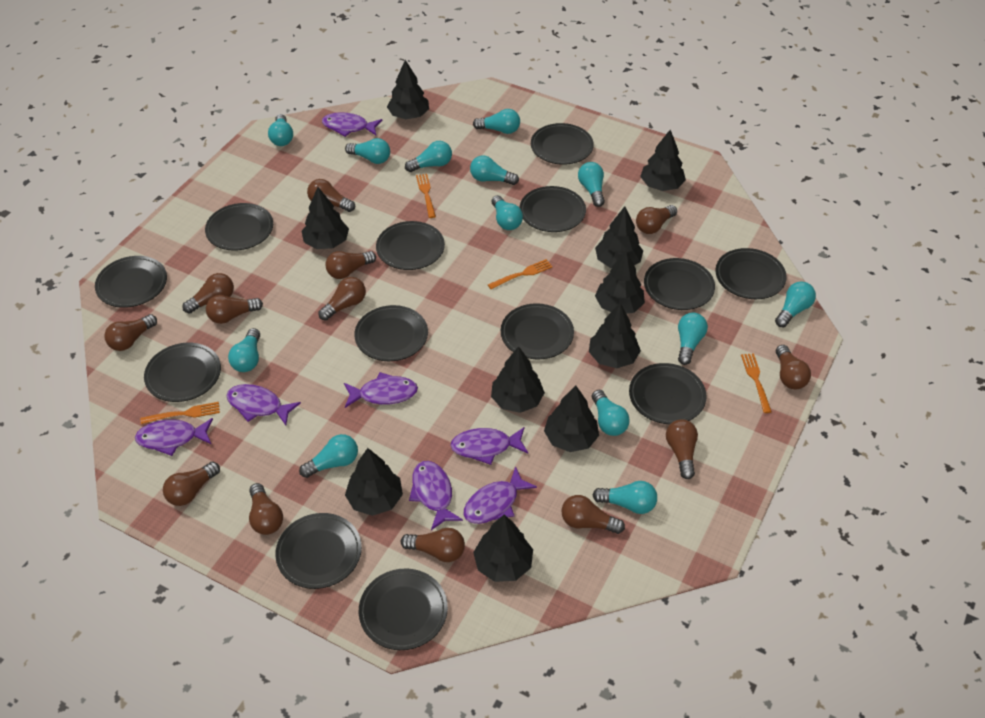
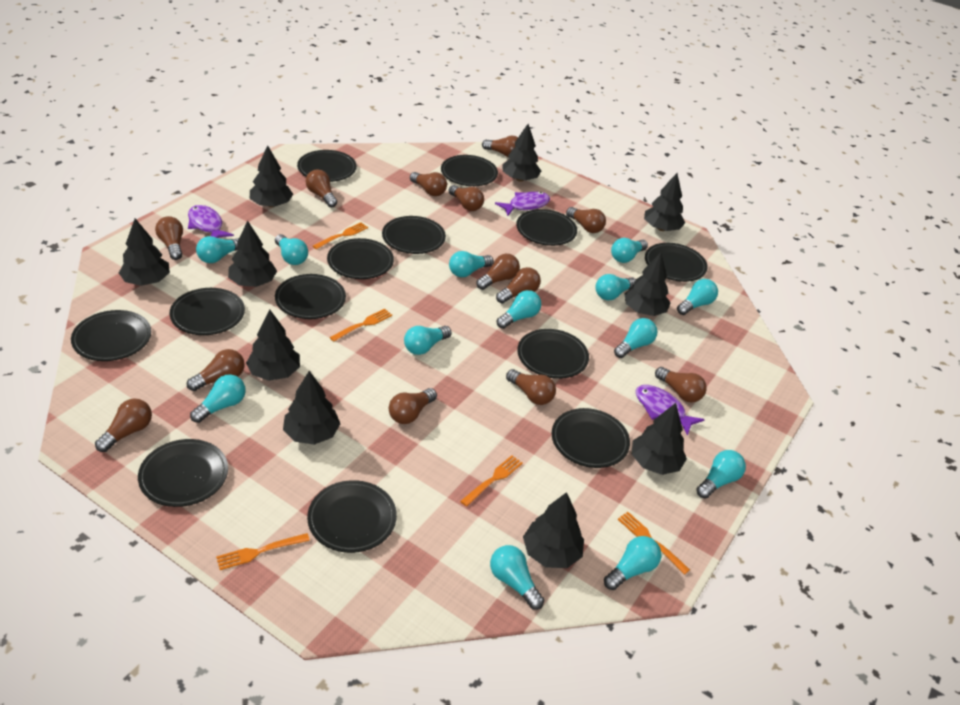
orange fork: 4 -> 5
purple fish: 7 -> 3

